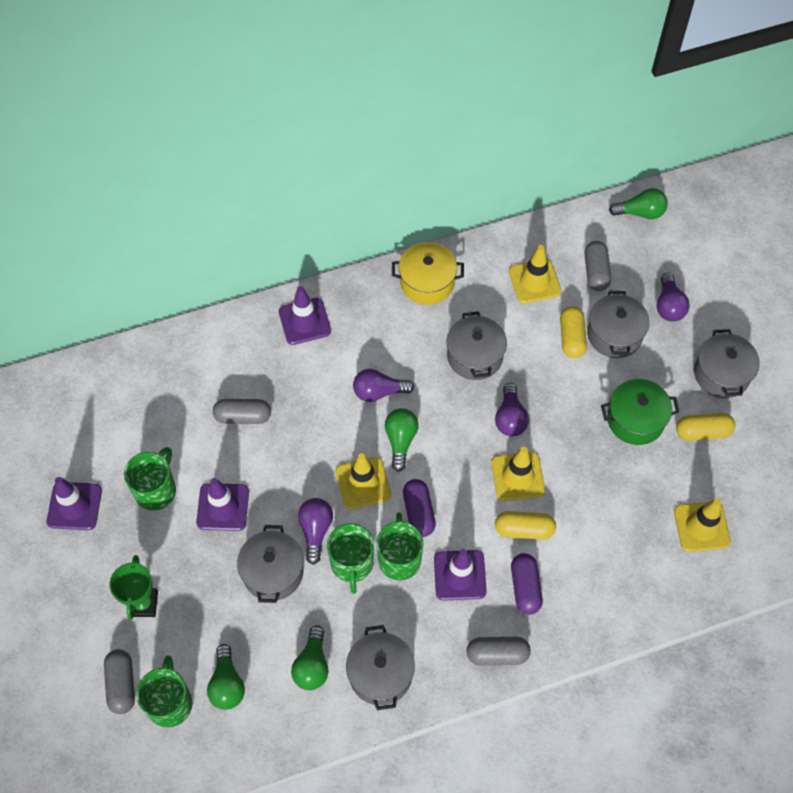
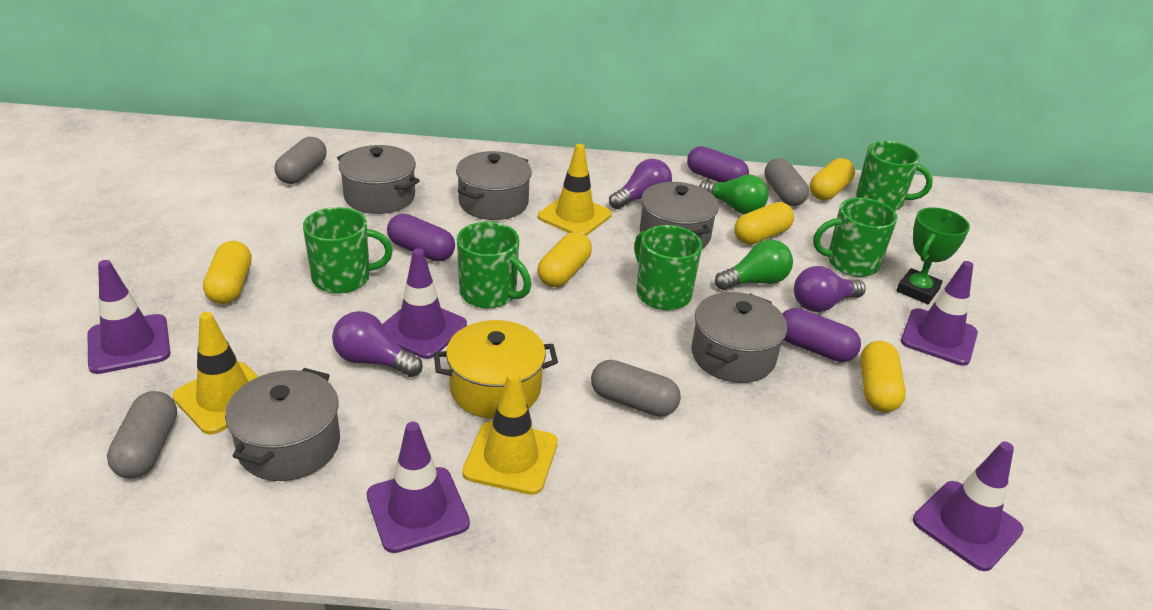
green light bulb: 4 -> 2
green mug: 4 -> 5
green pot: 1 -> 0
purple capsule: 2 -> 3
purple light bulb: 4 -> 3
purple traffic cone: 4 -> 5
yellow capsule: 3 -> 5
yellow traffic cone: 4 -> 3

